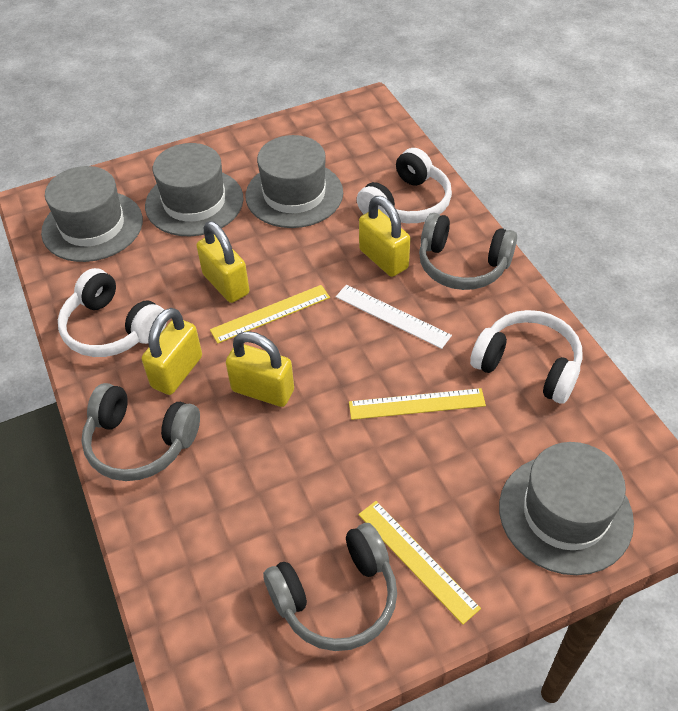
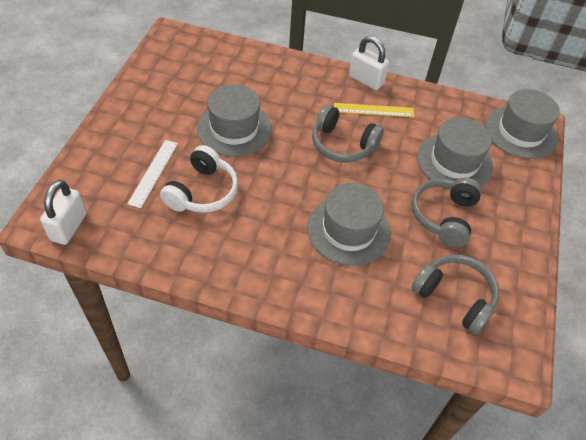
white headphones: 3 -> 1
white padlock: 0 -> 2
yellow padlock: 4 -> 0
yellow ruler: 3 -> 1

